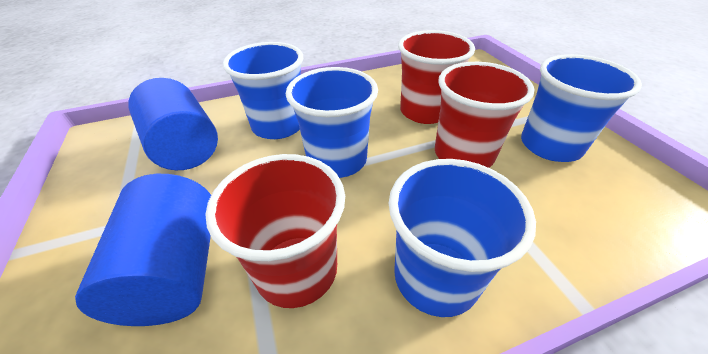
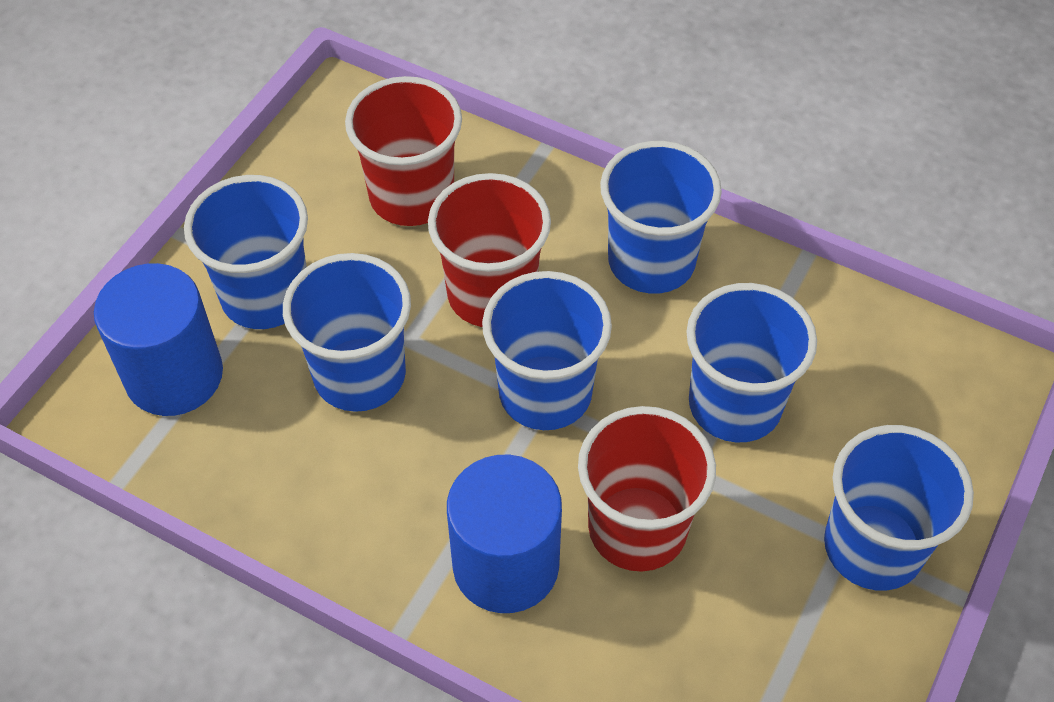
blue cup: 4 -> 6

